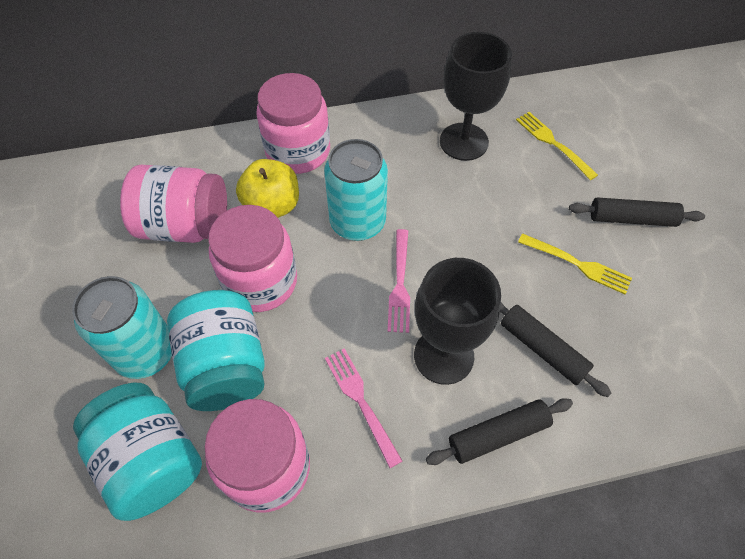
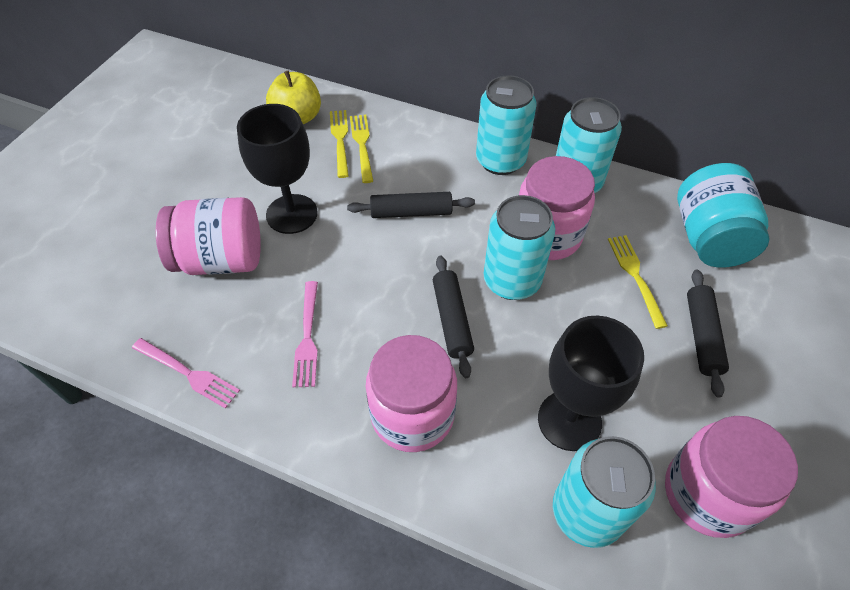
turquoise can: 2 -> 4
turquoise jar: 2 -> 1
yellow fork: 2 -> 3

